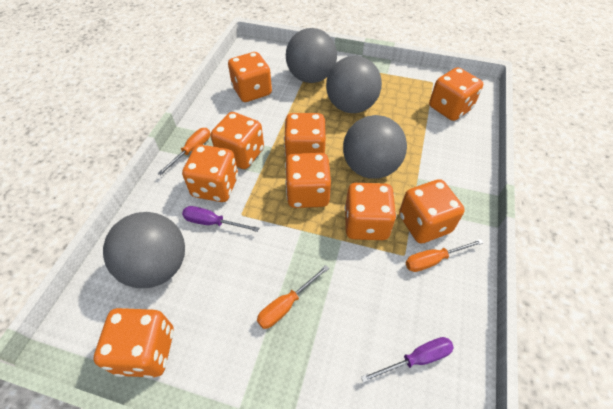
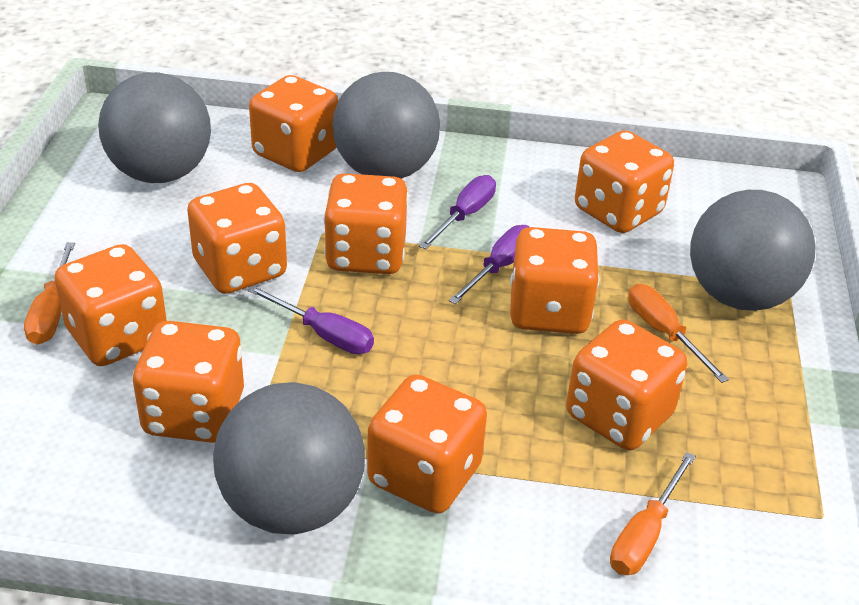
purple screwdriver: 2 -> 3

